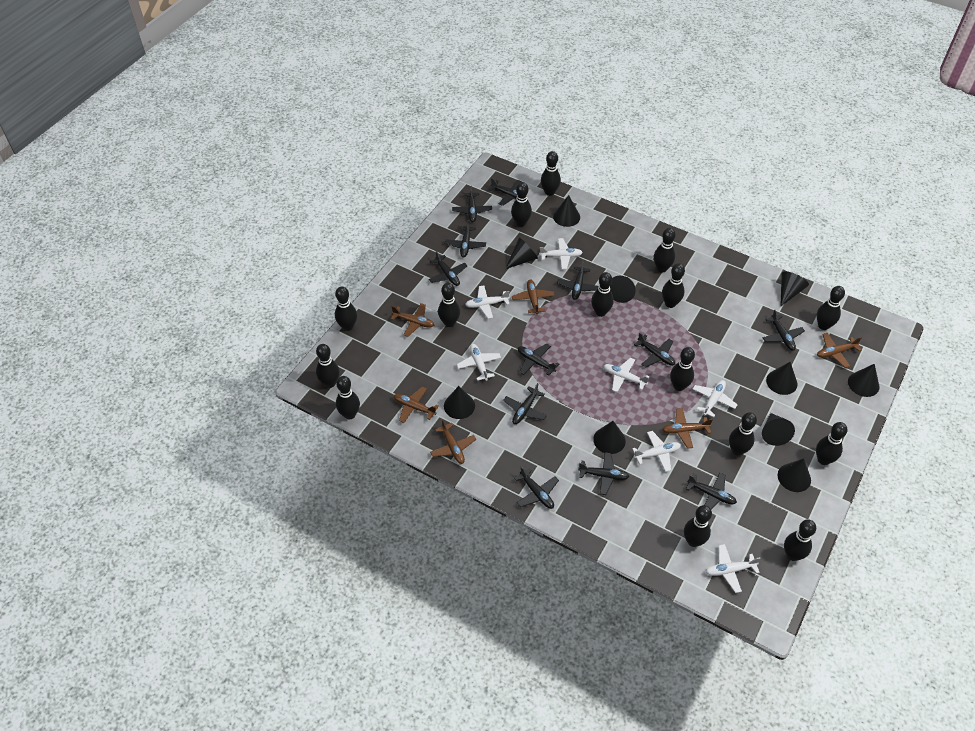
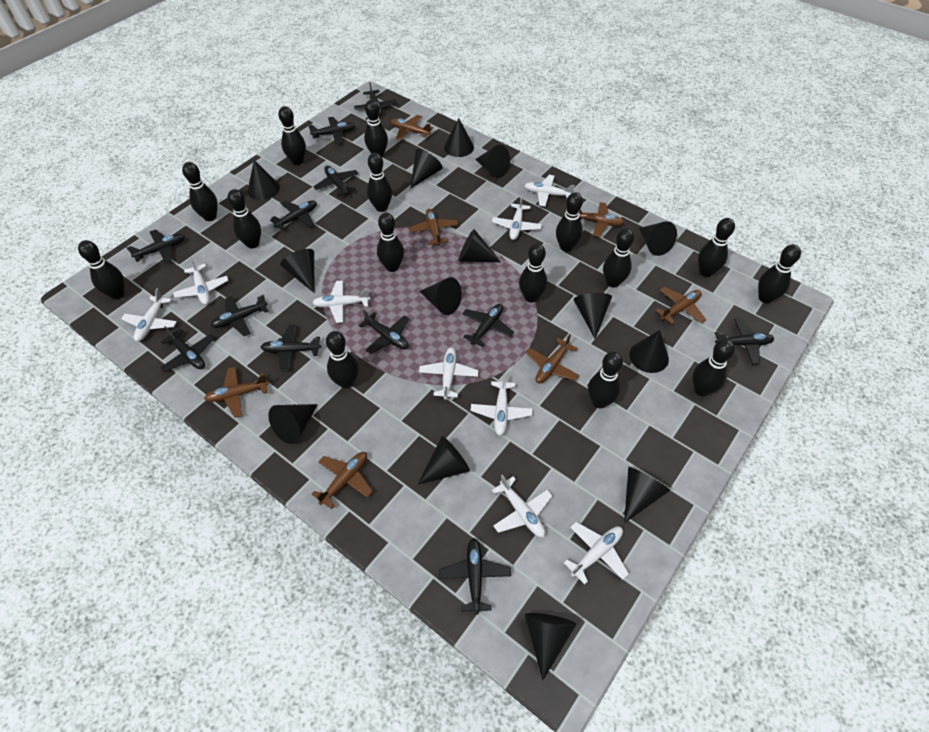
black cone: 10 -> 14
brown plane: 6 -> 7
white plane: 7 -> 9

